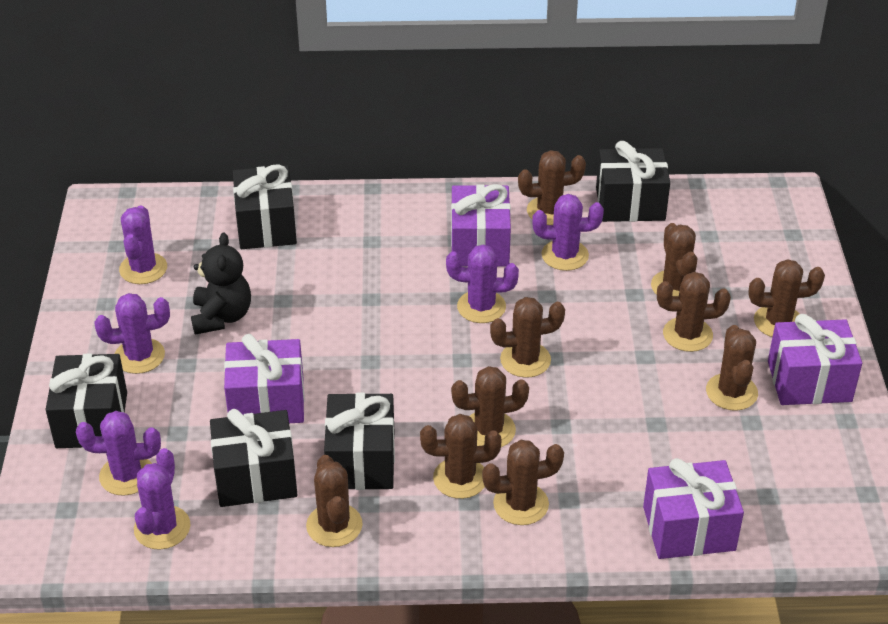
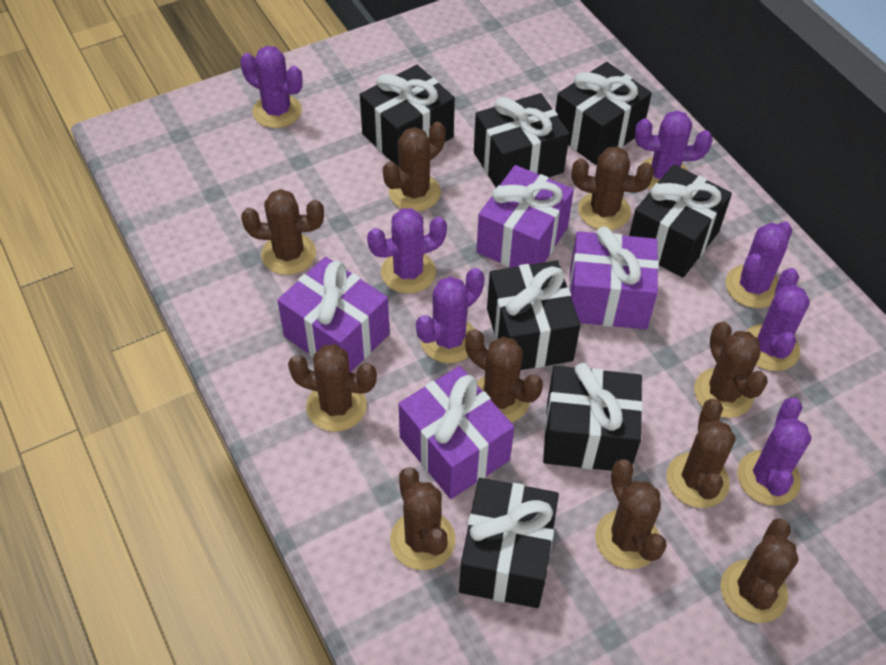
black gift: 5 -> 7
black teddy bear: 1 -> 0
purple cactus: 6 -> 7

